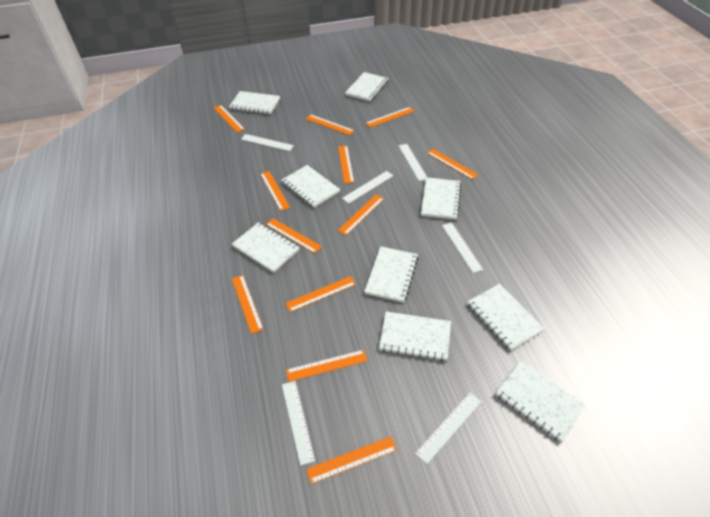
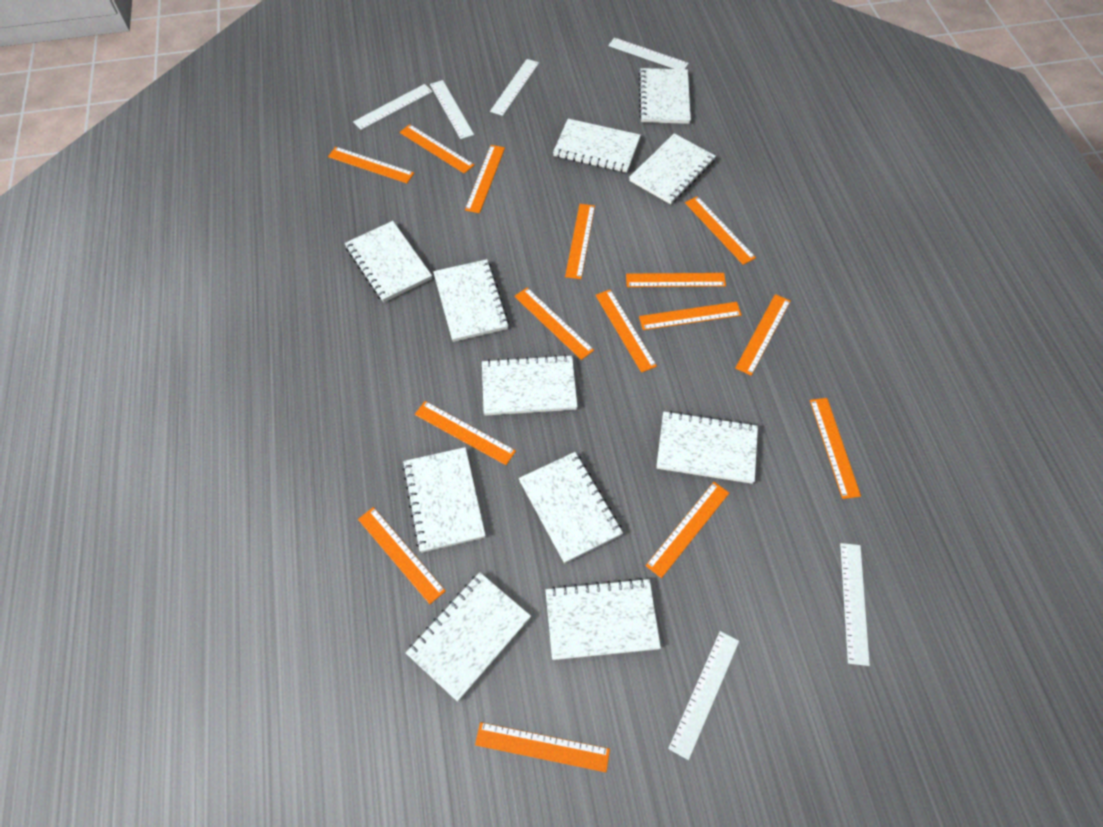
orange ruler: 12 -> 15
white notebook: 9 -> 11

